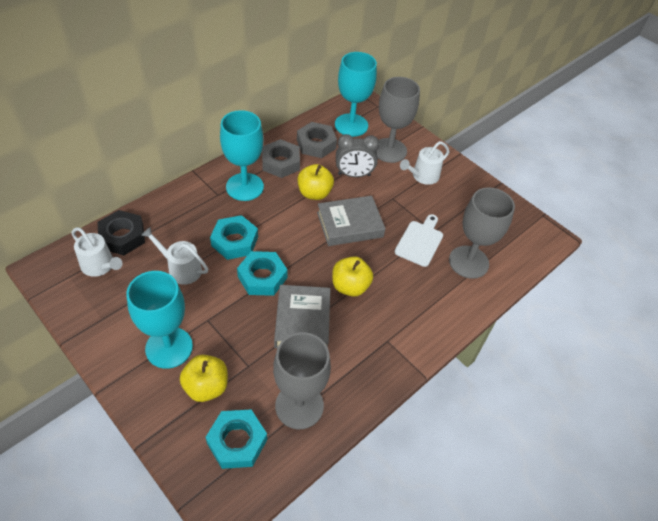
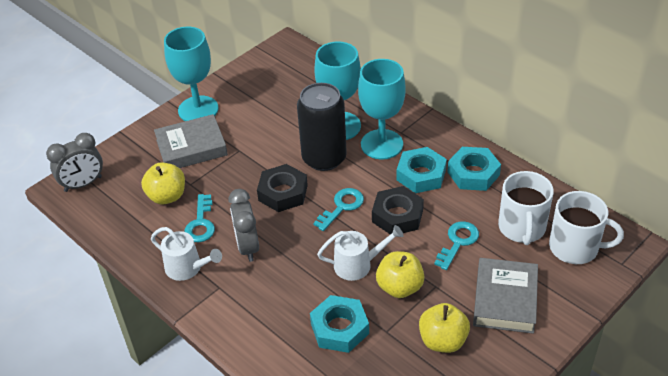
black can: 0 -> 1
black nut: 1 -> 2
grey clock: 1 -> 2
grey goblet: 3 -> 0
grey nut: 2 -> 0
turquoise key: 0 -> 3
white cutting board: 1 -> 0
white mug: 0 -> 2
white watering can: 3 -> 2

